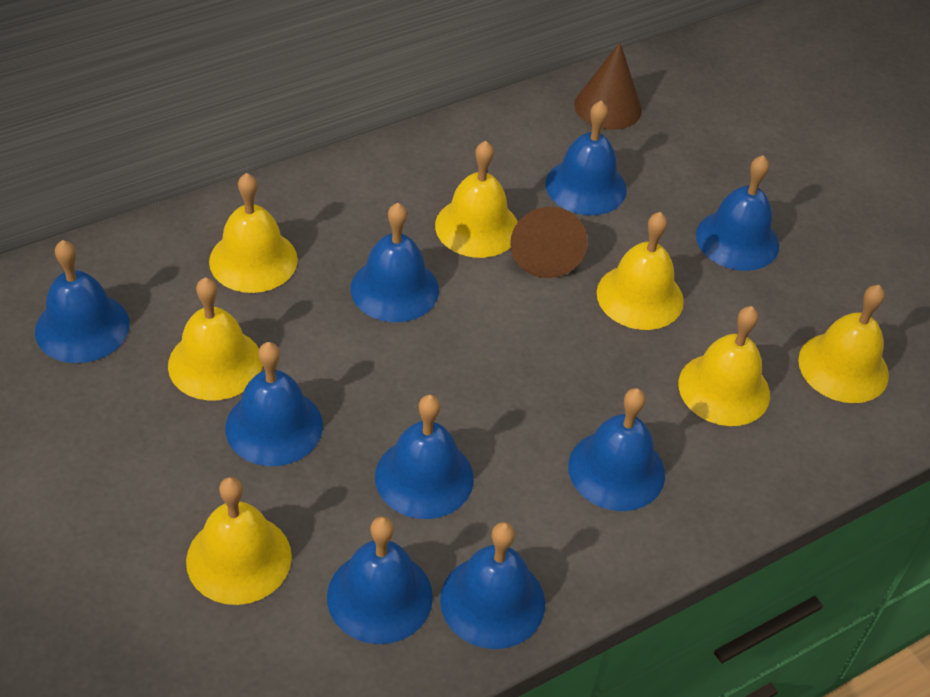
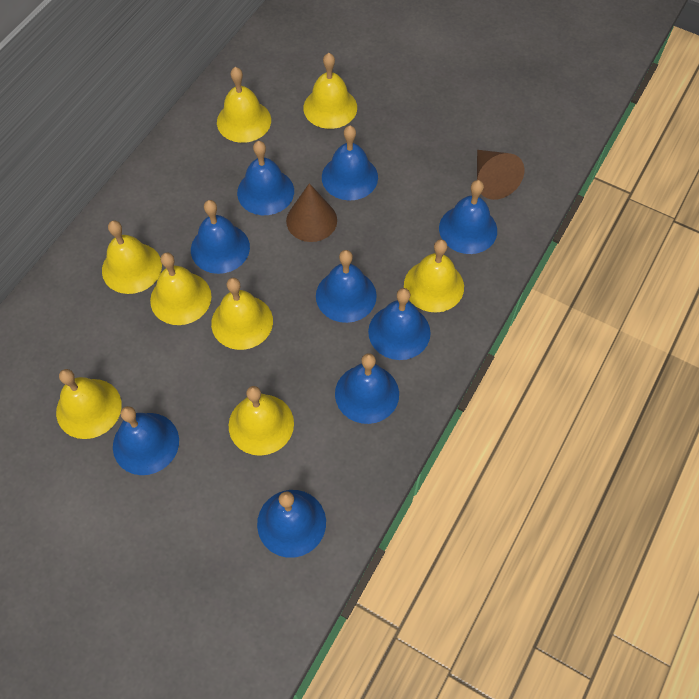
yellow bell: 7 -> 8

